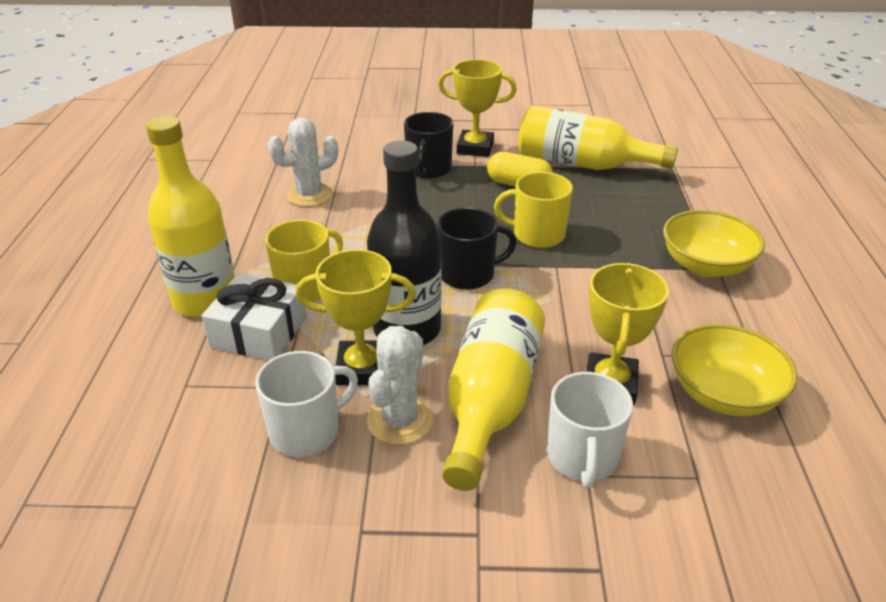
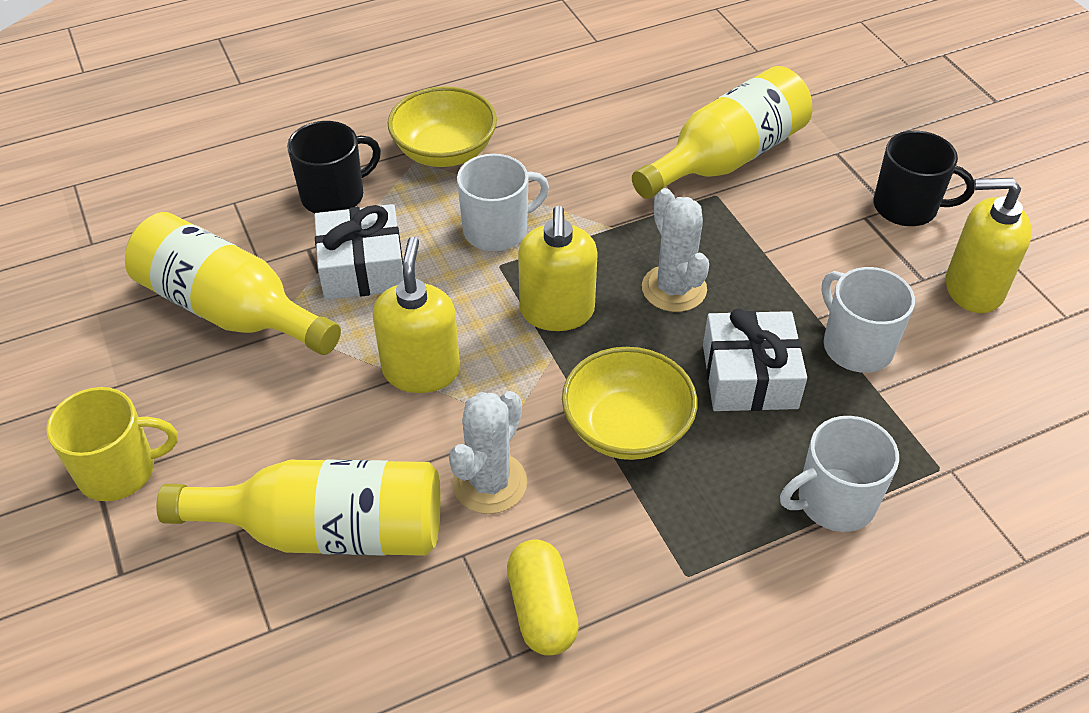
black bottle: 1 -> 0
white gift: 1 -> 2
white mug: 2 -> 3
yellow mug: 2 -> 1
yellow soap dispenser: 0 -> 3
yellow trophy: 3 -> 0

